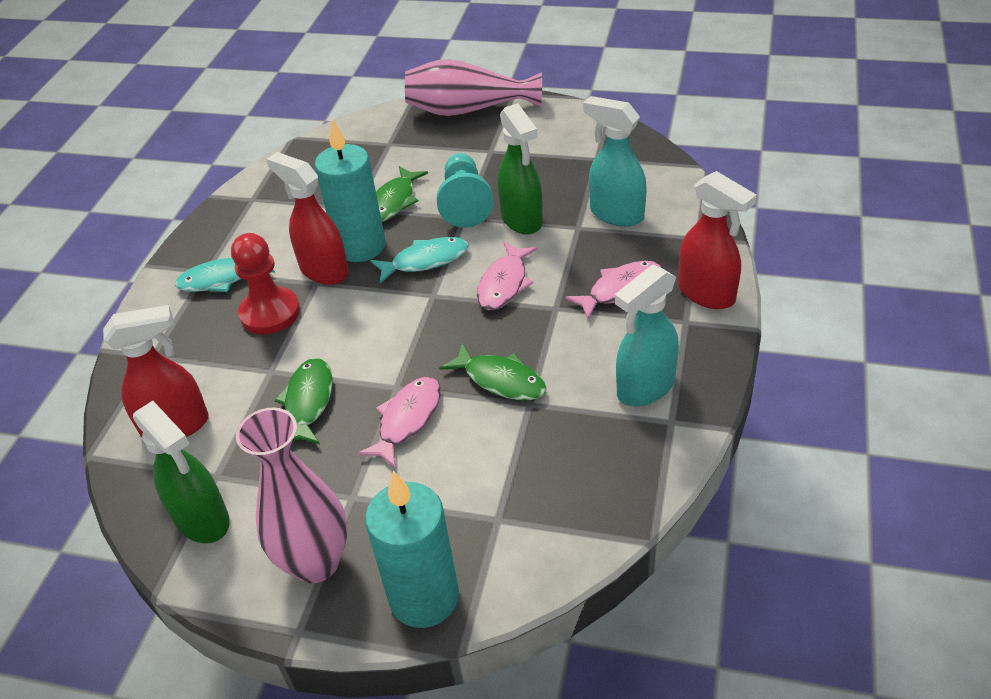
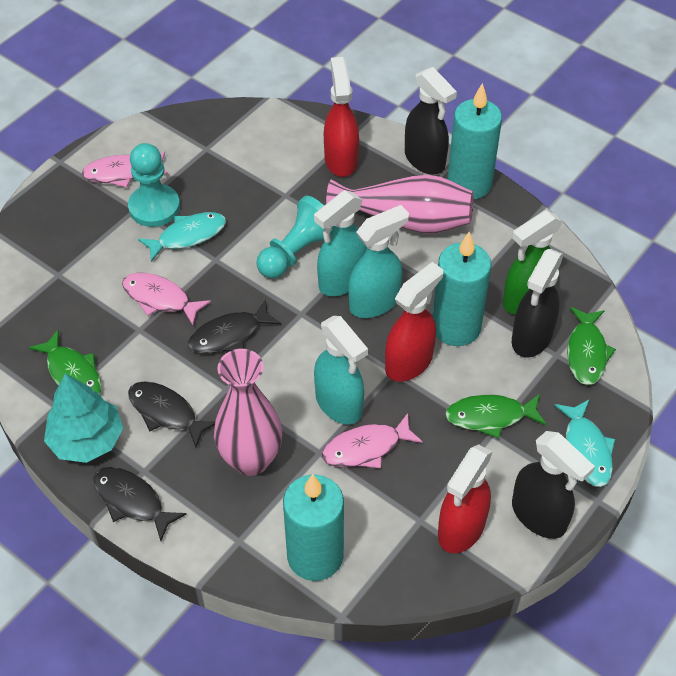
black fish: 0 -> 3
black spray bottle: 0 -> 3
green spray bottle: 2 -> 1
red pawn: 1 -> 0
turquoise candle: 2 -> 3
turquoise pawn: 1 -> 2
turquoise spray bottle: 2 -> 3
turquoise tree: 0 -> 1

